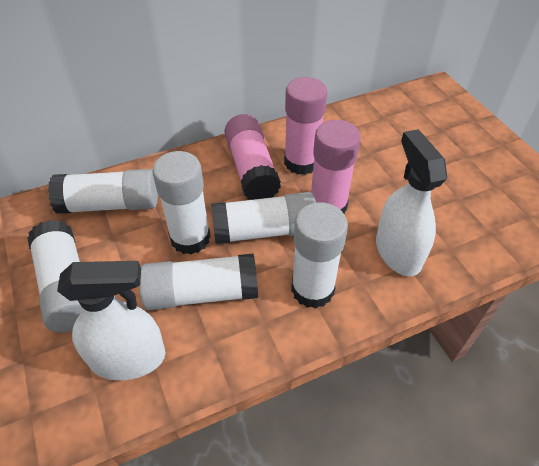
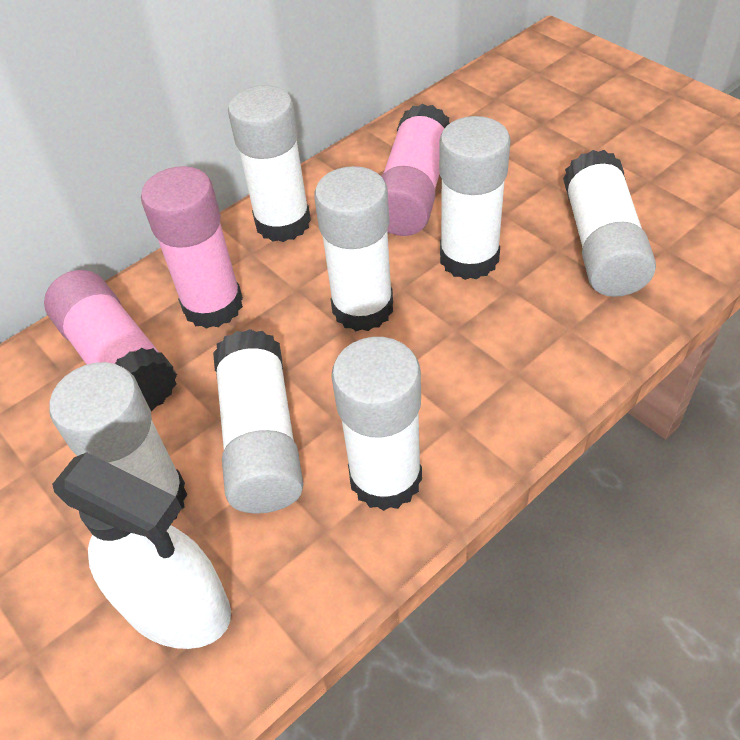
white glue stick: 6 -> 7
white spray bottle: 2 -> 1

